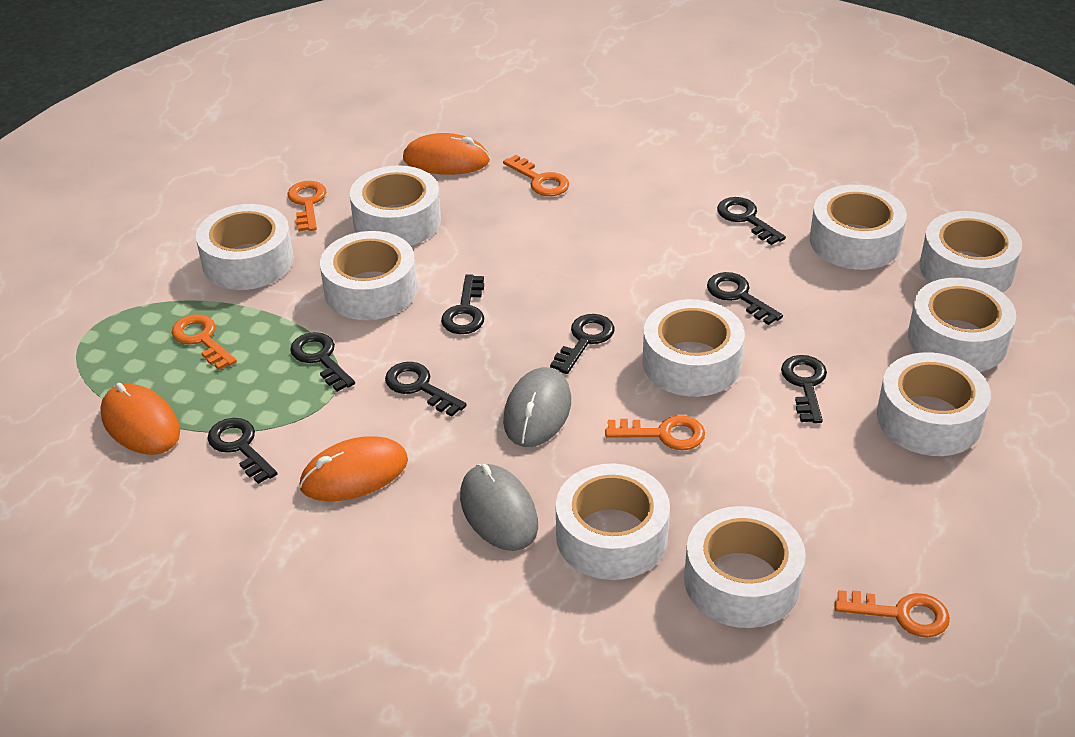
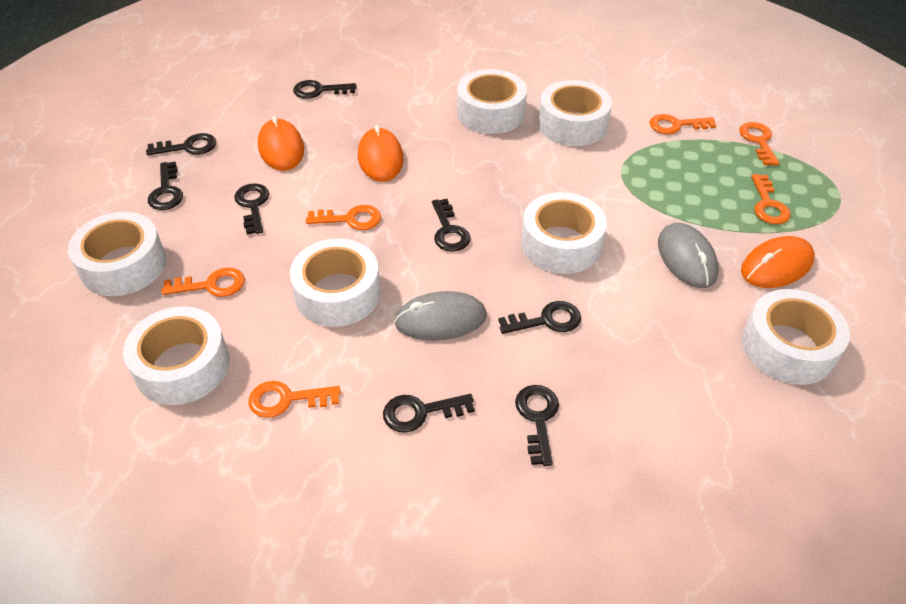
orange key: 5 -> 6
white tape: 10 -> 7

